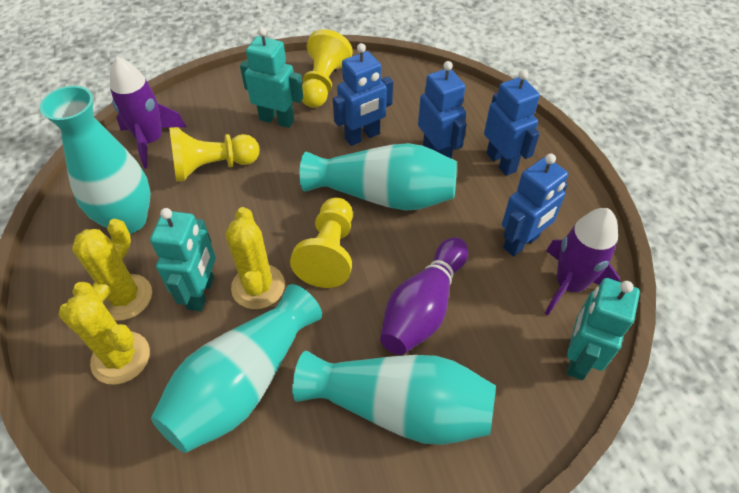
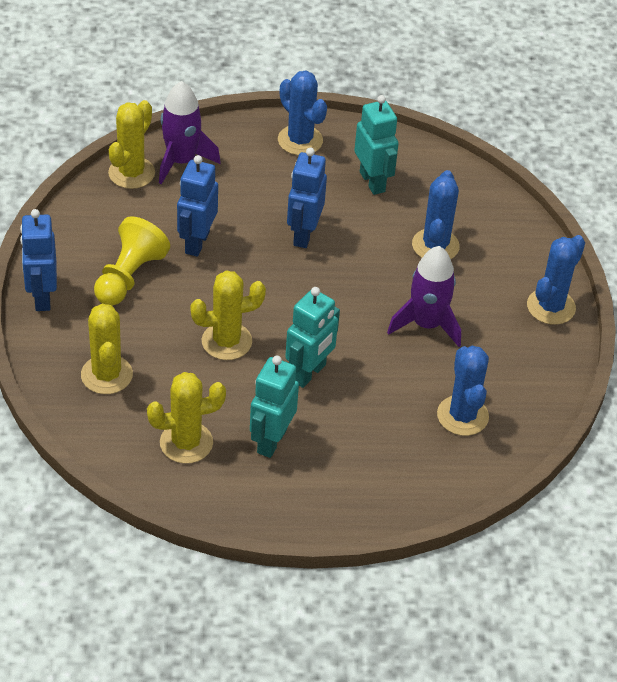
blue cactus: 0 -> 4
blue robot: 4 -> 3
purple bowling pin: 1 -> 0
turquoise vase: 4 -> 0
yellow cactus: 3 -> 4
yellow pawn: 3 -> 1

